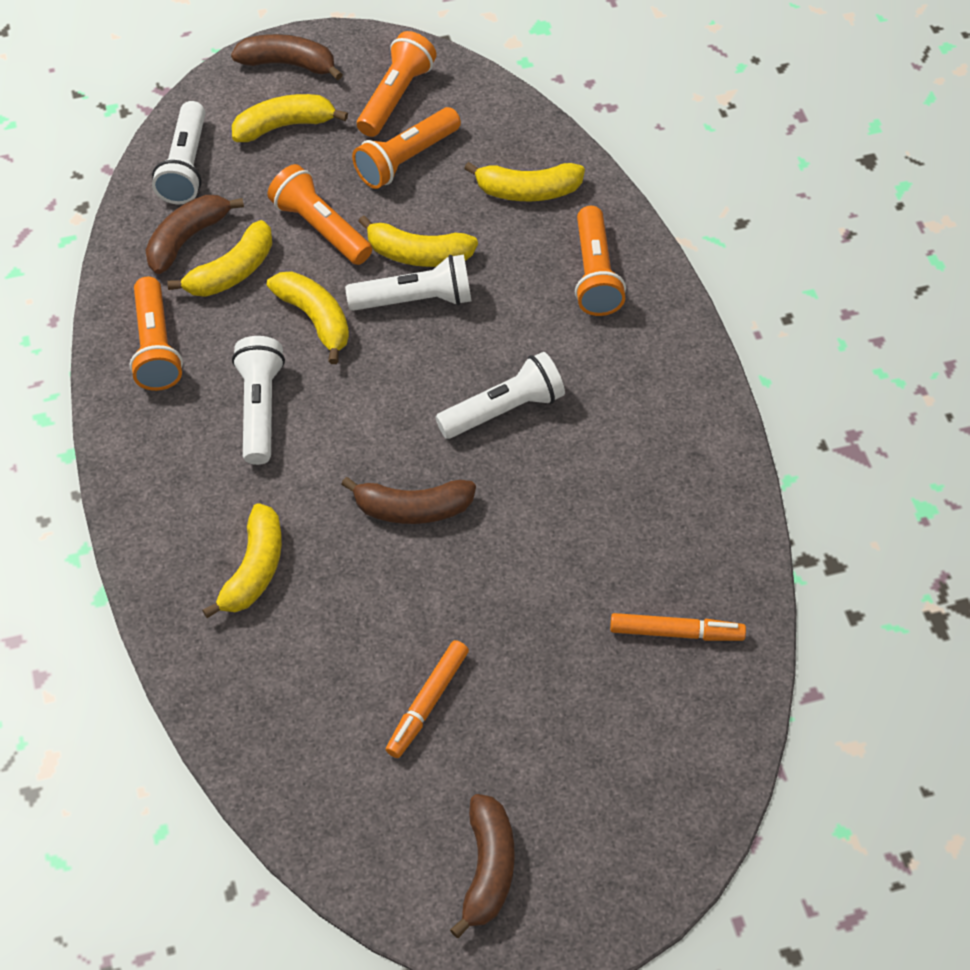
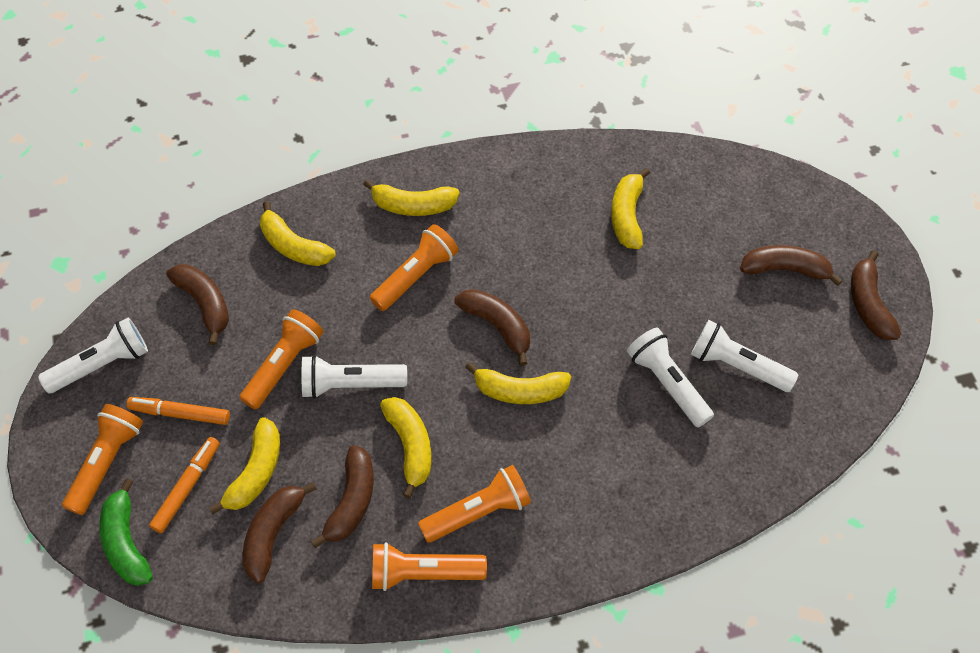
brown banana: 4 -> 6
green banana: 0 -> 1

